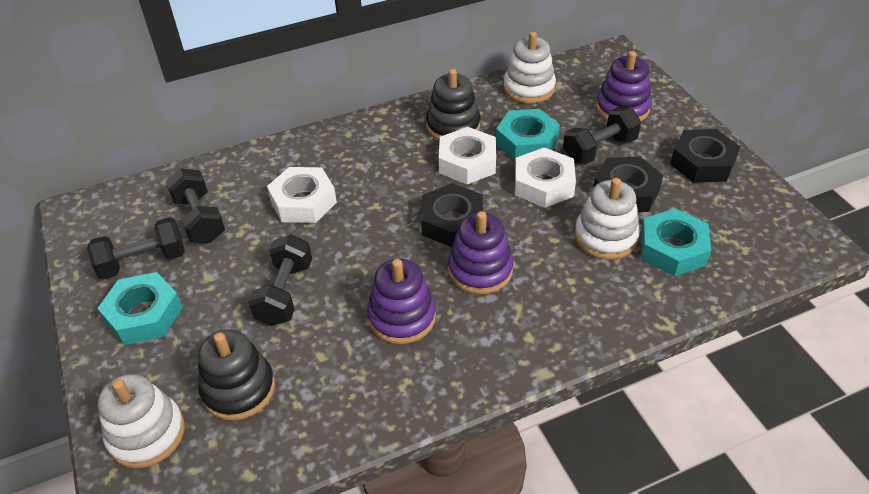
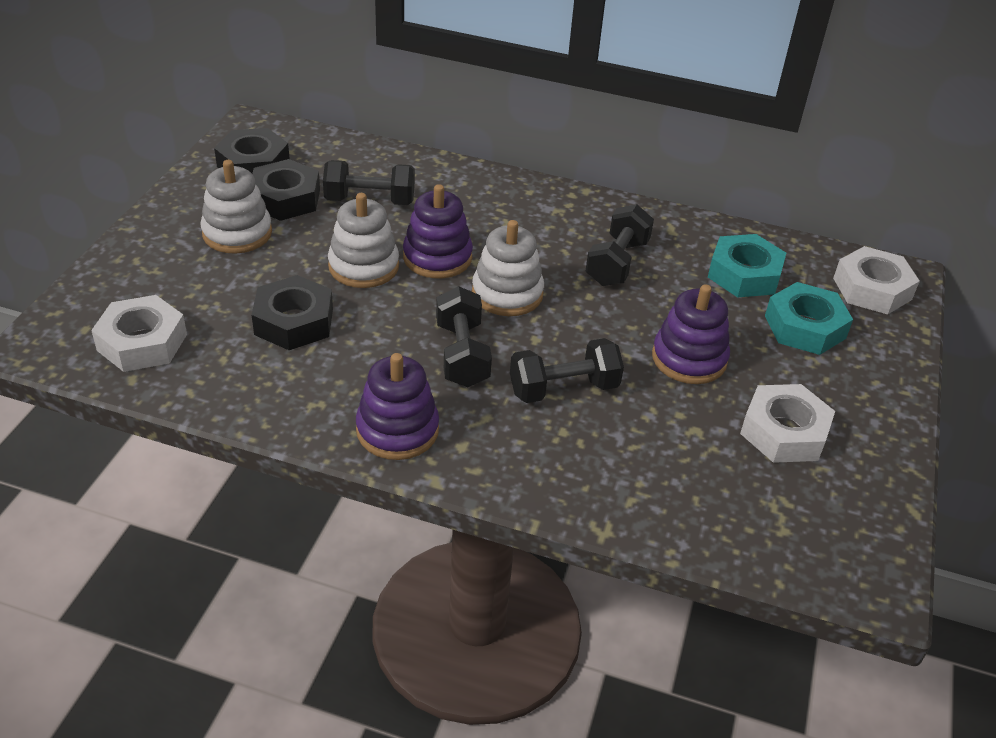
black stacking toy: 2 -> 0
turquoise nut: 3 -> 2

